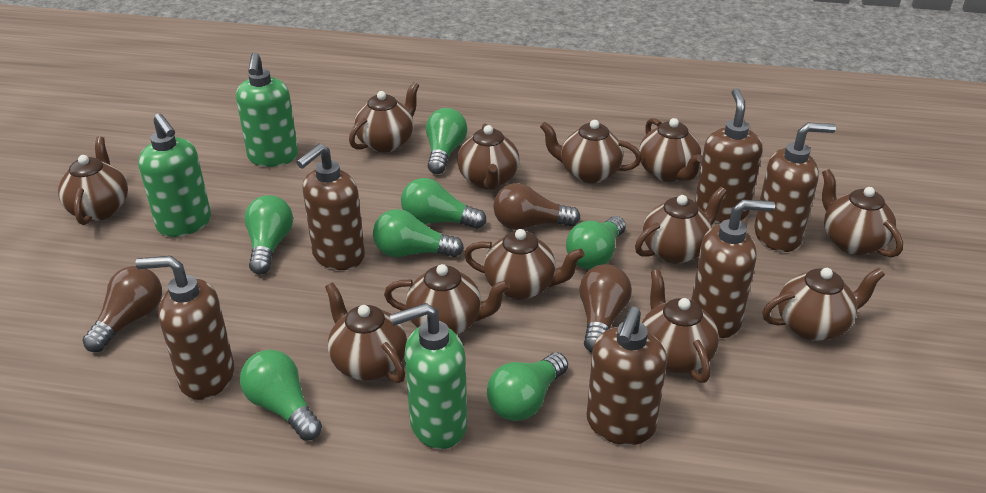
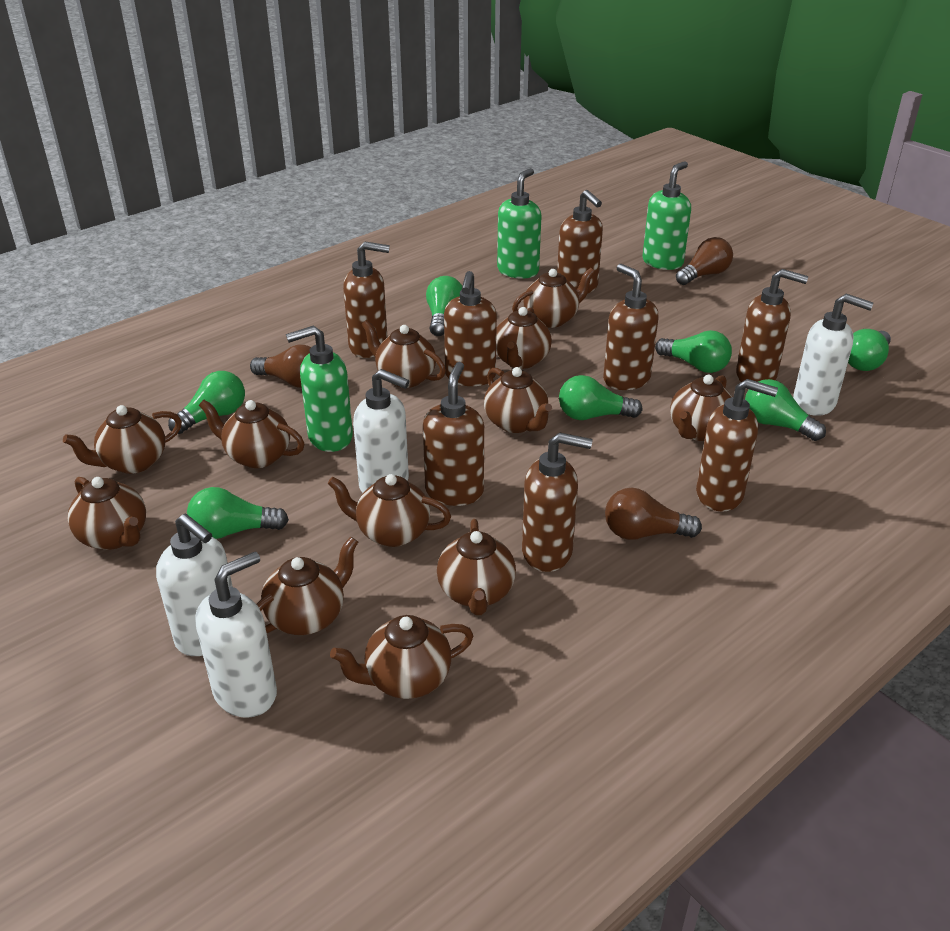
brown soap dispenser: 6 -> 8
white soap dispenser: 0 -> 4

